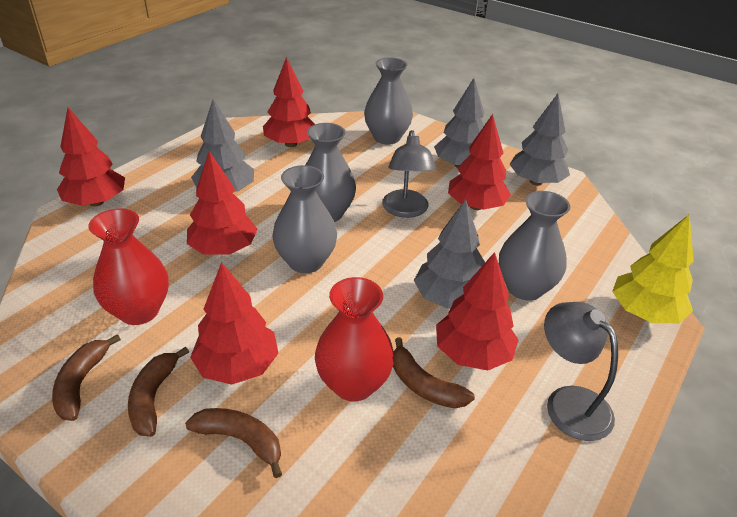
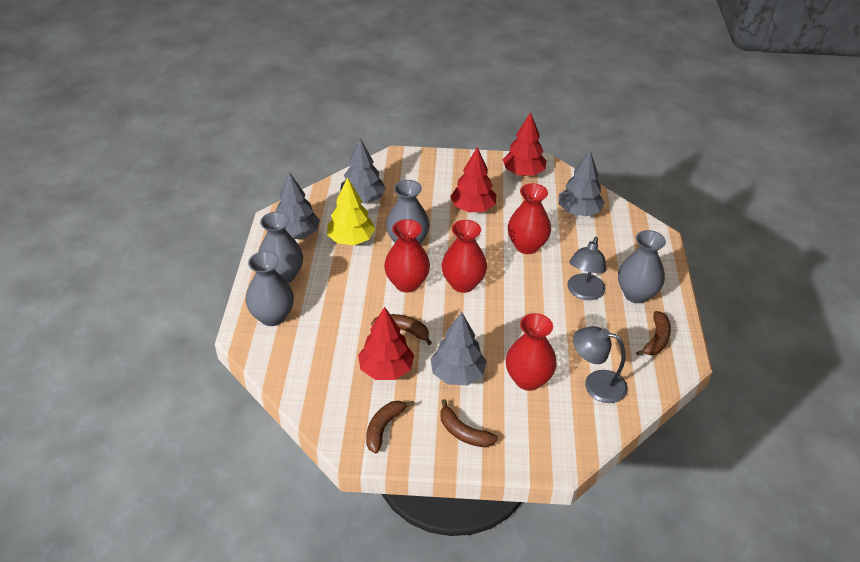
red tree: 6 -> 3
red vase: 2 -> 4

